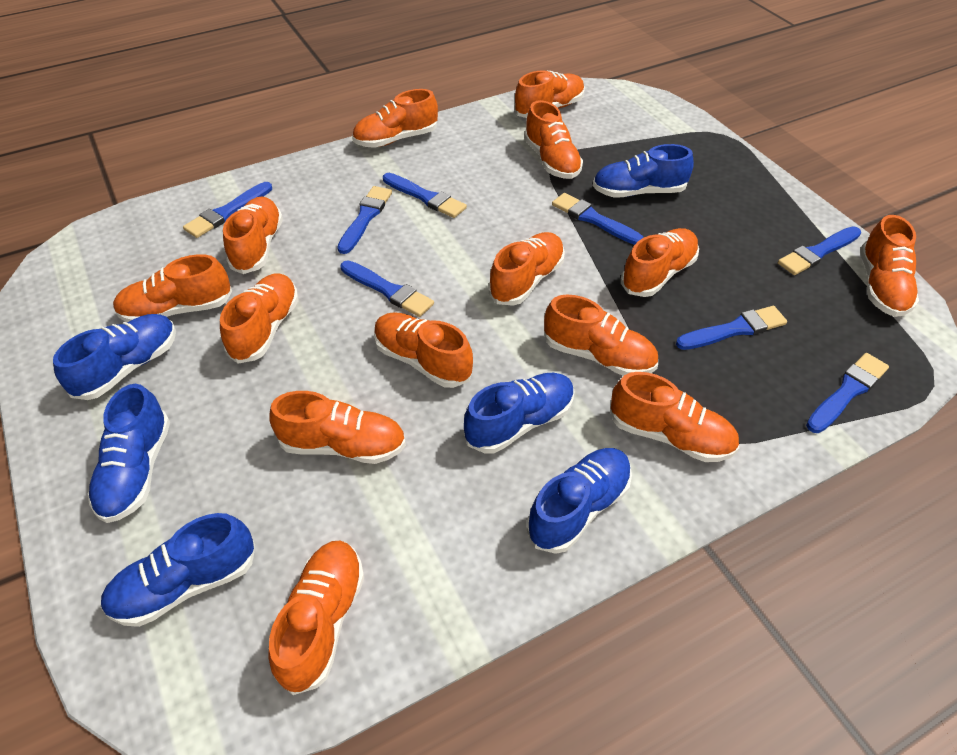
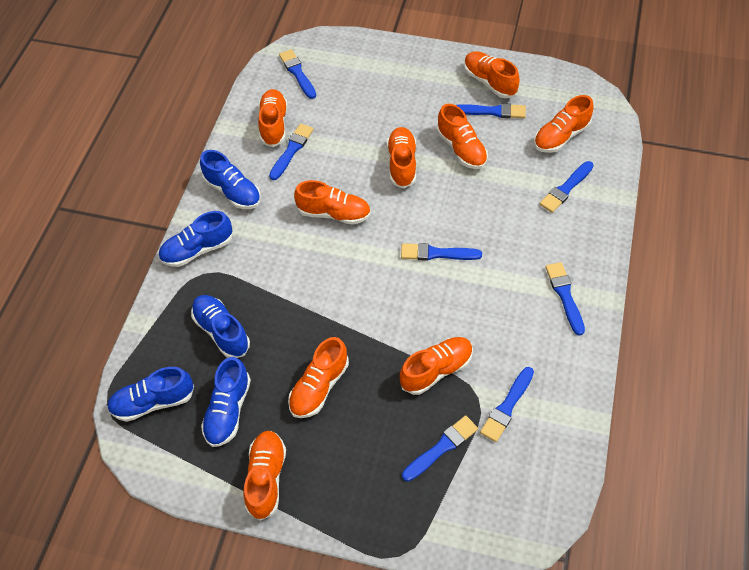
blue shoe: 6 -> 5
orange shoe: 14 -> 9

